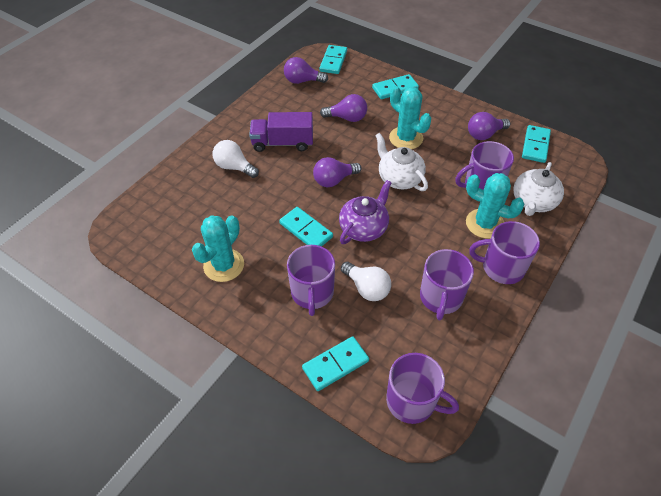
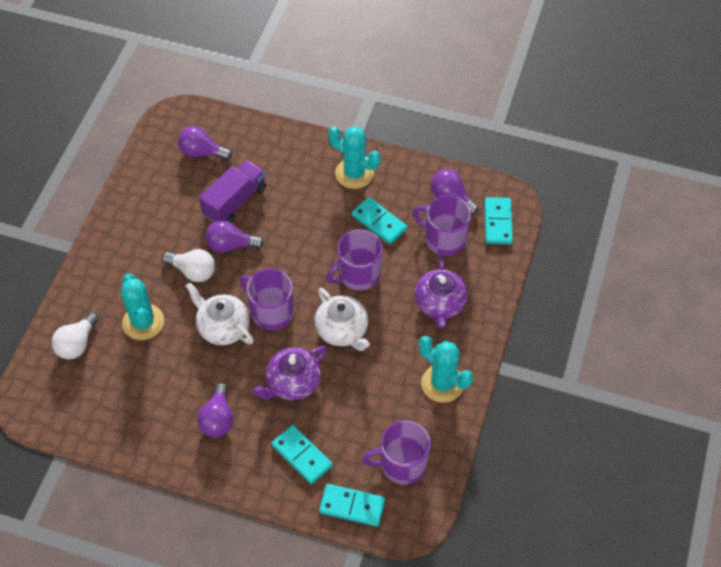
purple mug: 5 -> 4
purple teapot: 1 -> 2
turquoise domino: 5 -> 4

